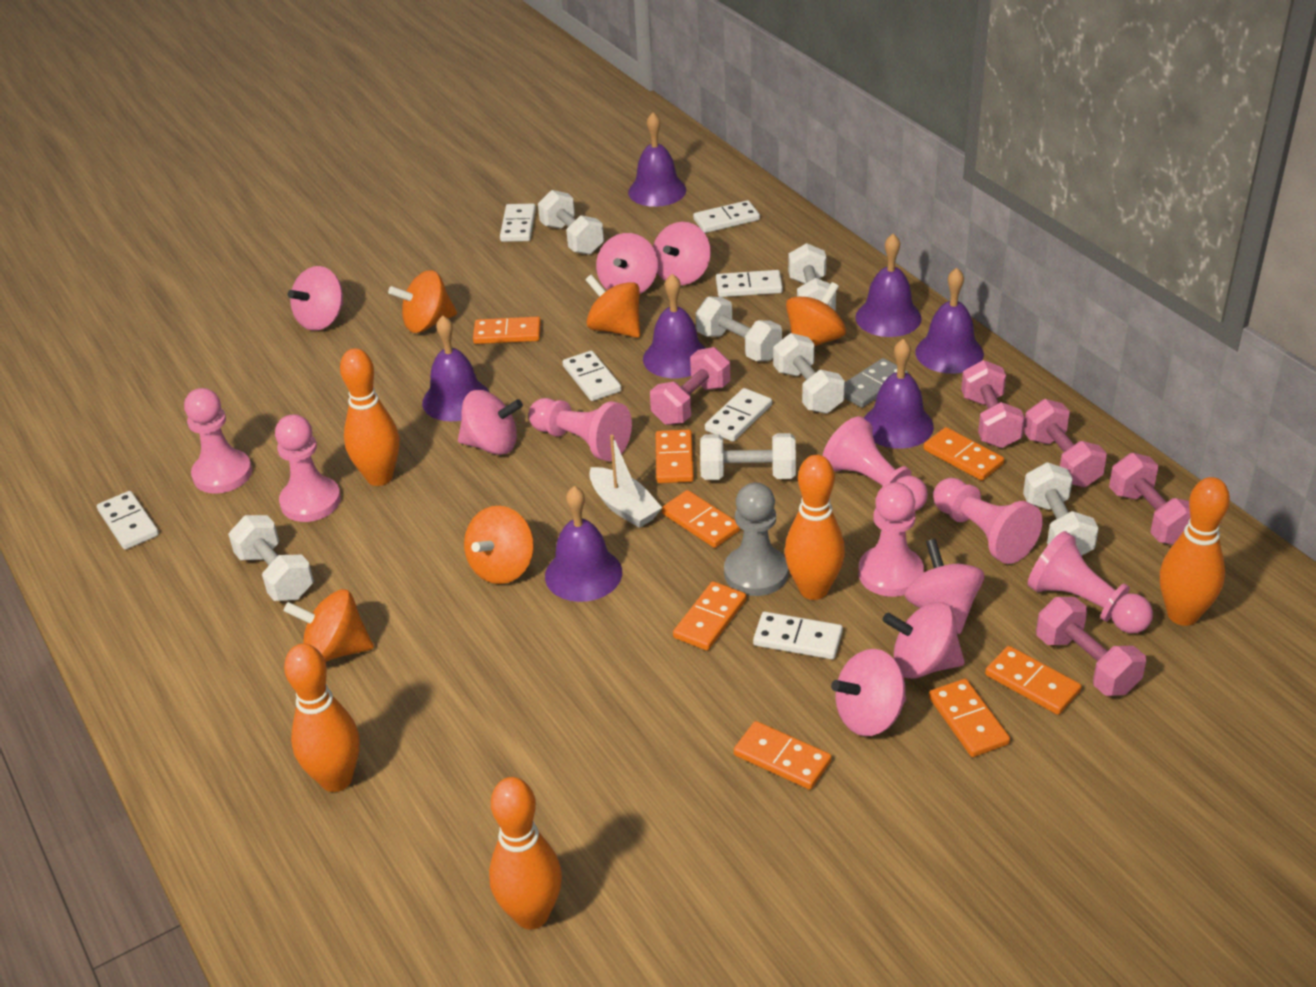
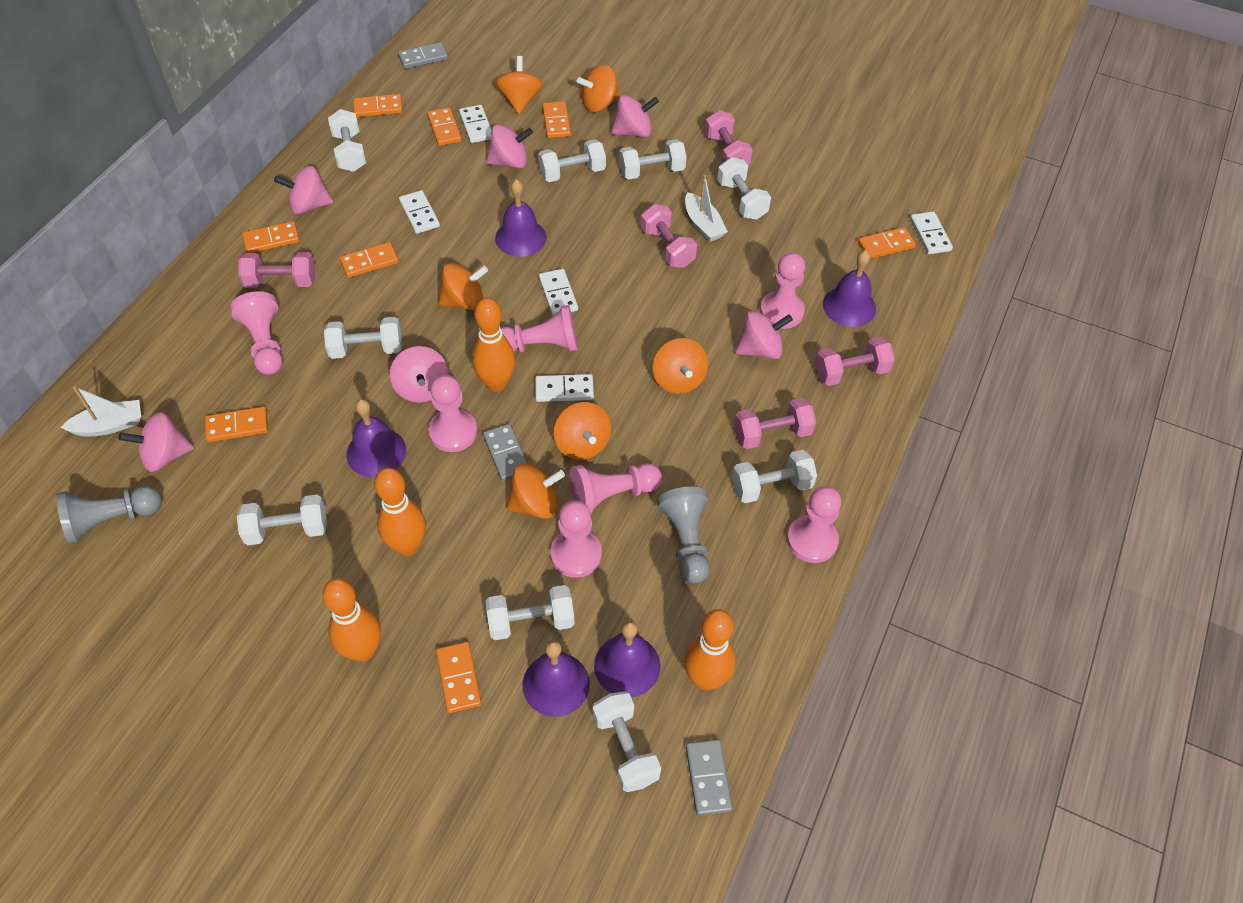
grey domino: 1 -> 3
grey pawn: 1 -> 2
orange bowling pin: 5 -> 4
orange spinning top: 5 -> 6
pink spinning top: 7 -> 6
purple bell: 7 -> 5
white boat: 1 -> 2
white domino: 7 -> 5
white dumbbell: 7 -> 9

